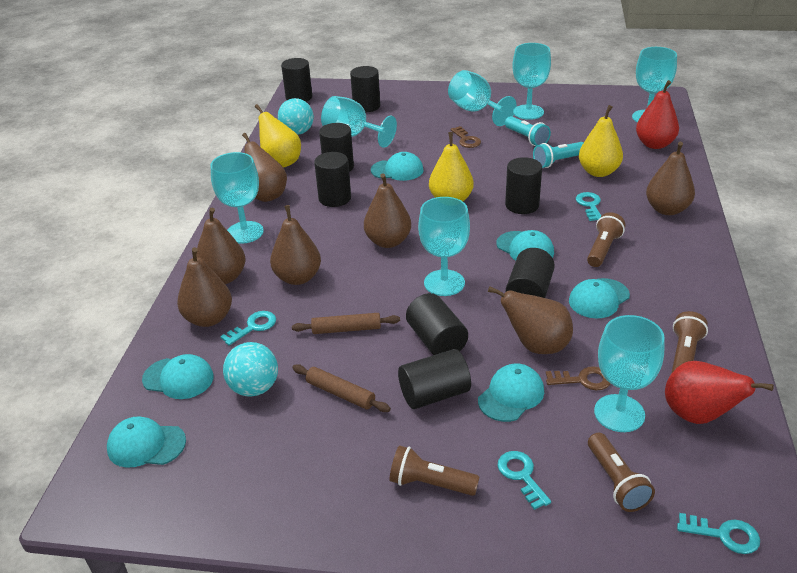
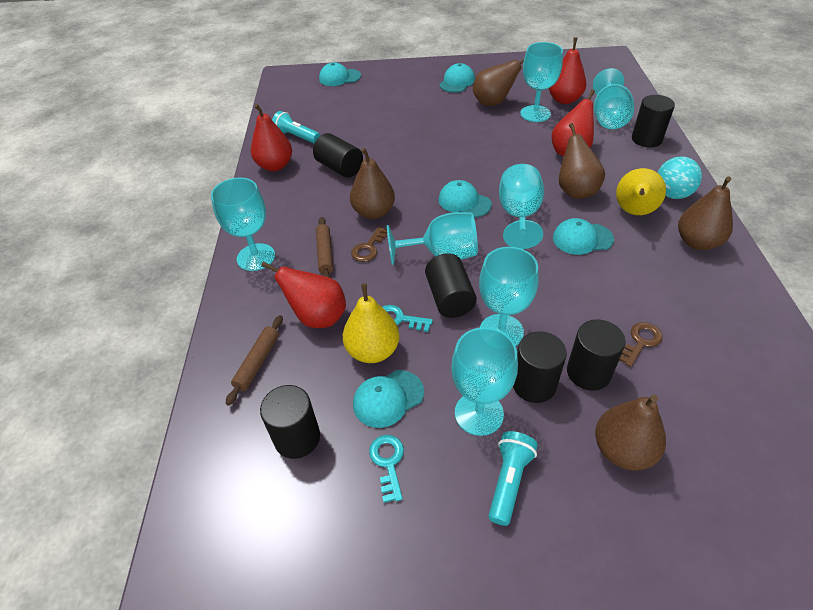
black cylinder: 8 -> 6
brown flashlight: 4 -> 0
brown pear: 7 -> 5
red pear: 2 -> 4
turquoise ball: 2 -> 1
turquoise cap: 6 -> 5
turquoise key: 4 -> 2
yellow pear: 3 -> 2

